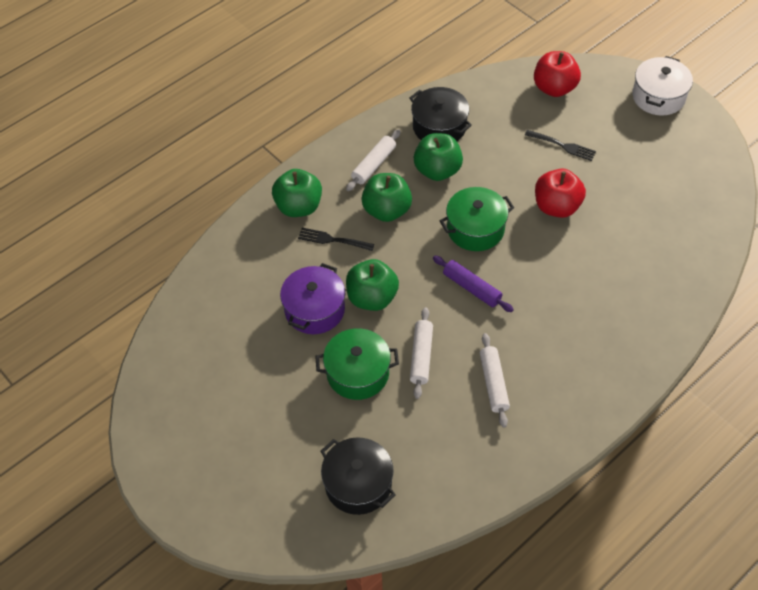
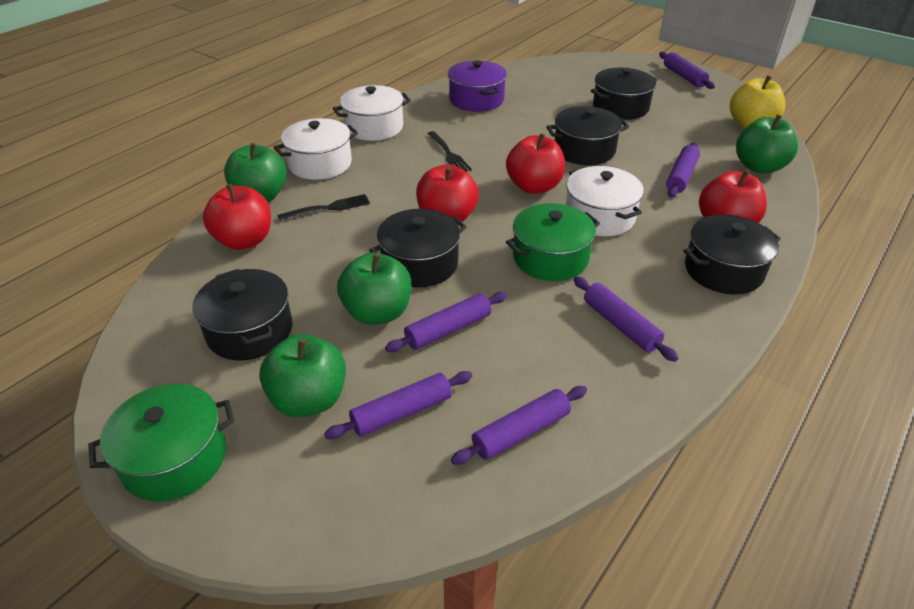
black pot: 2 -> 5
purple rolling pin: 1 -> 6
red apple: 2 -> 4
white pot: 1 -> 3
white rolling pin: 3 -> 0
yellow apple: 0 -> 1

